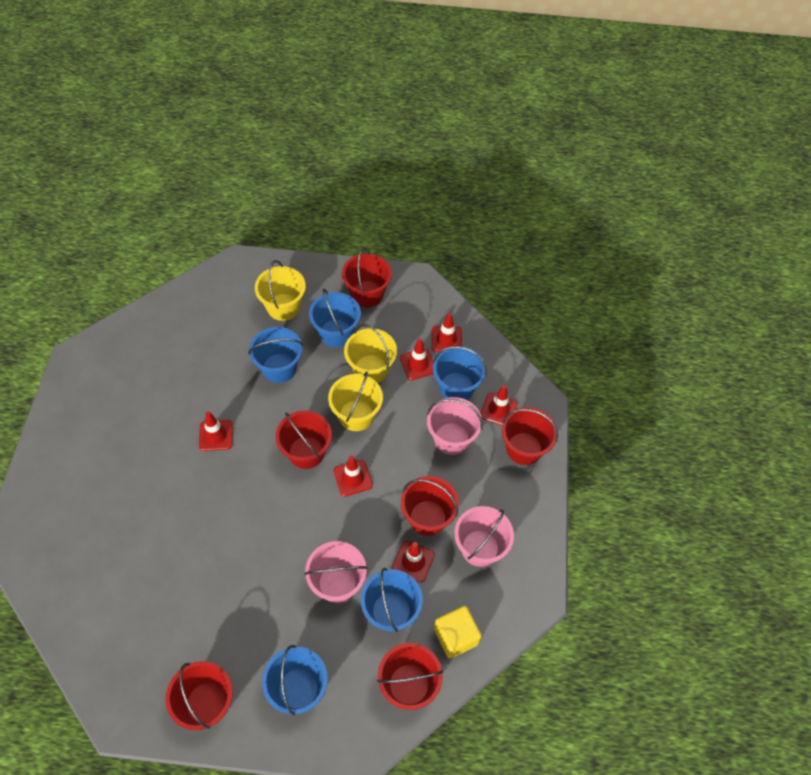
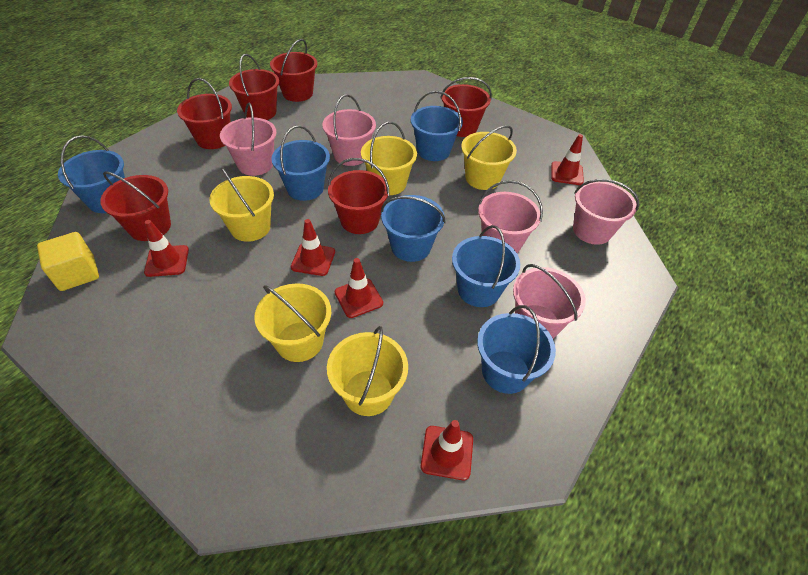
blue bucket: 5 -> 6
pink bucket: 3 -> 5
red traffic cone: 6 -> 5
yellow bucket: 3 -> 5

